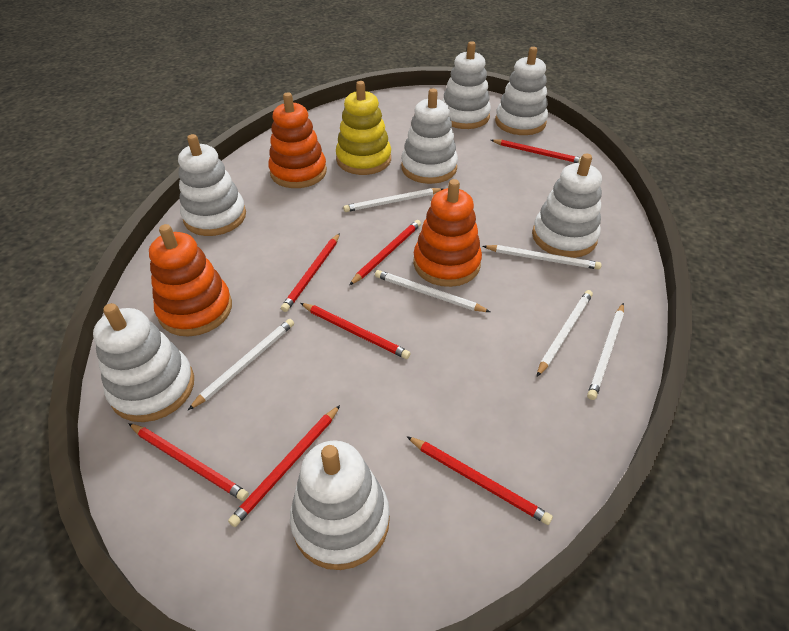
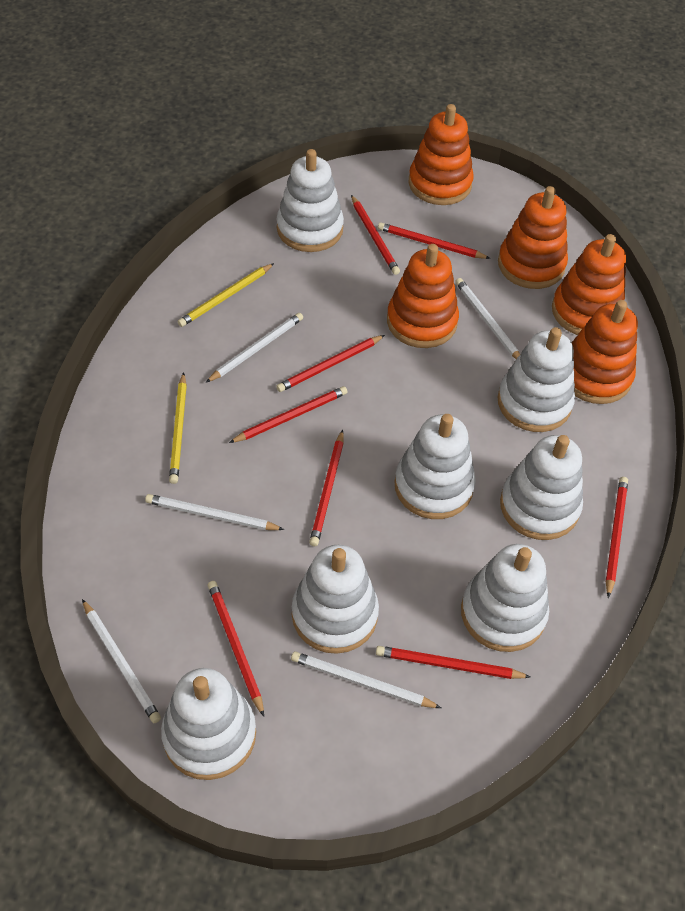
orange stacking toy: 3 -> 5
red pencil: 7 -> 8
white pencil: 6 -> 5
yellow pencil: 0 -> 2
yellow stacking toy: 1 -> 0

